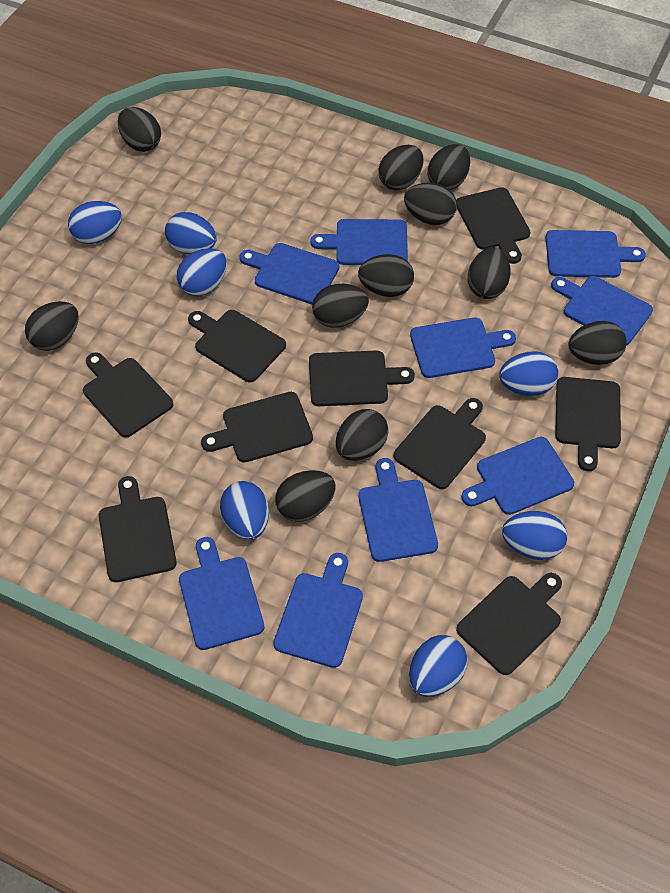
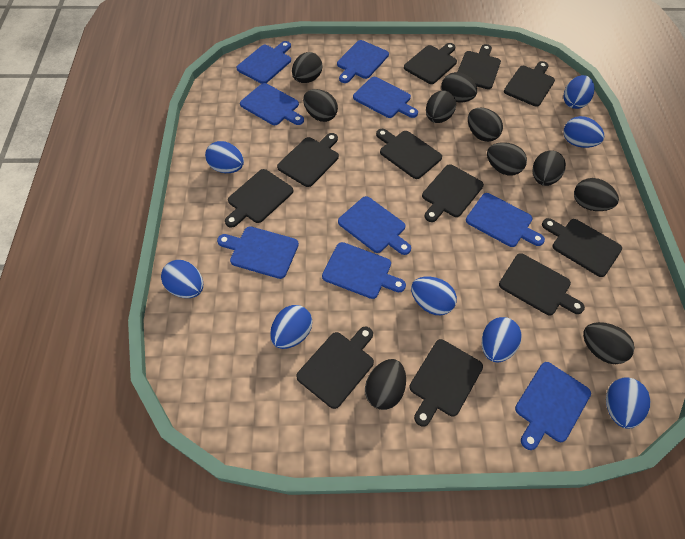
black cutting board: 9 -> 11
black egg: 11 -> 10
blue egg: 7 -> 8

